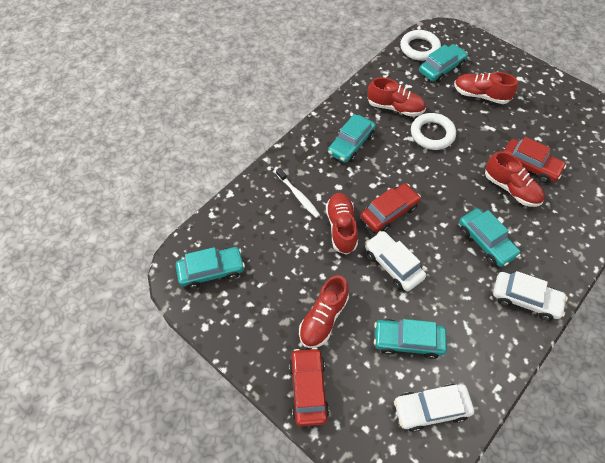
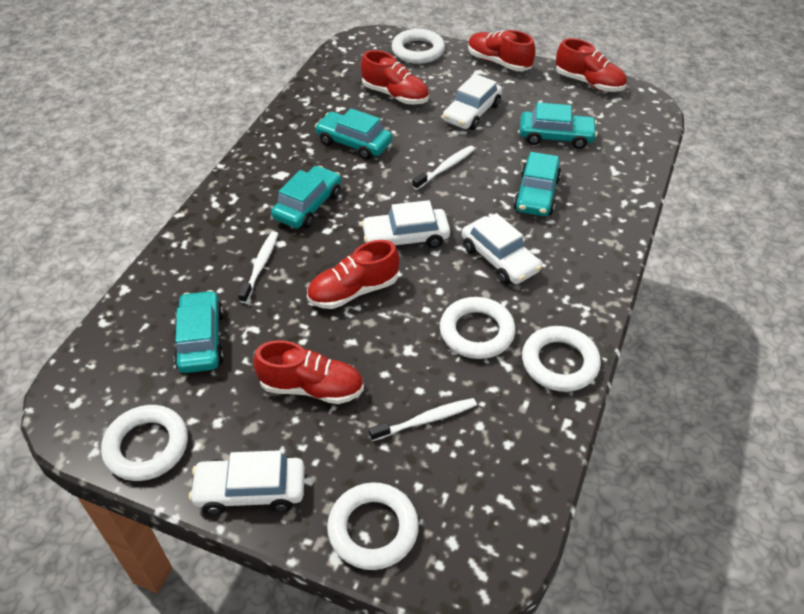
red car: 3 -> 0
white car: 3 -> 4
white ring: 2 -> 5
white toothbrush: 1 -> 3

